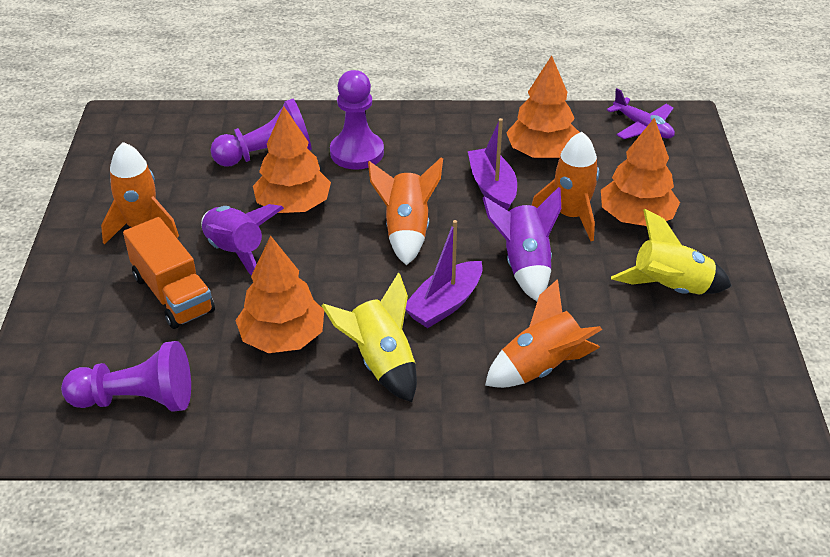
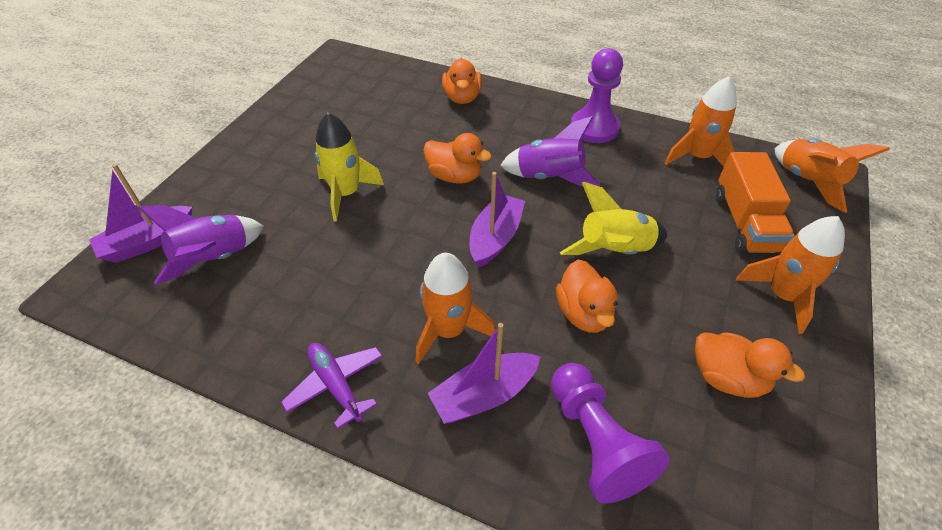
orange duck: 0 -> 4
orange tree: 4 -> 0
purple boat: 2 -> 3
purple pawn: 3 -> 2

